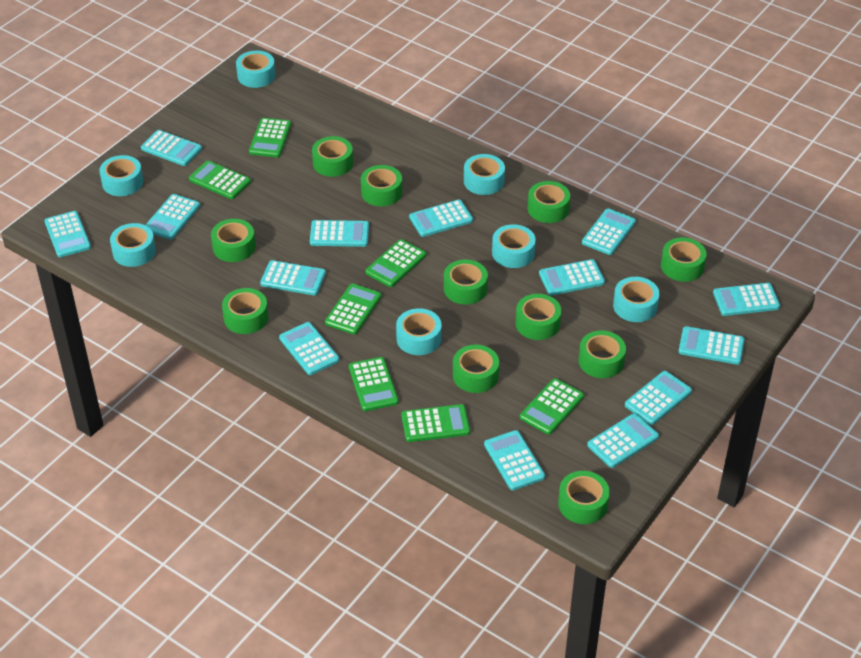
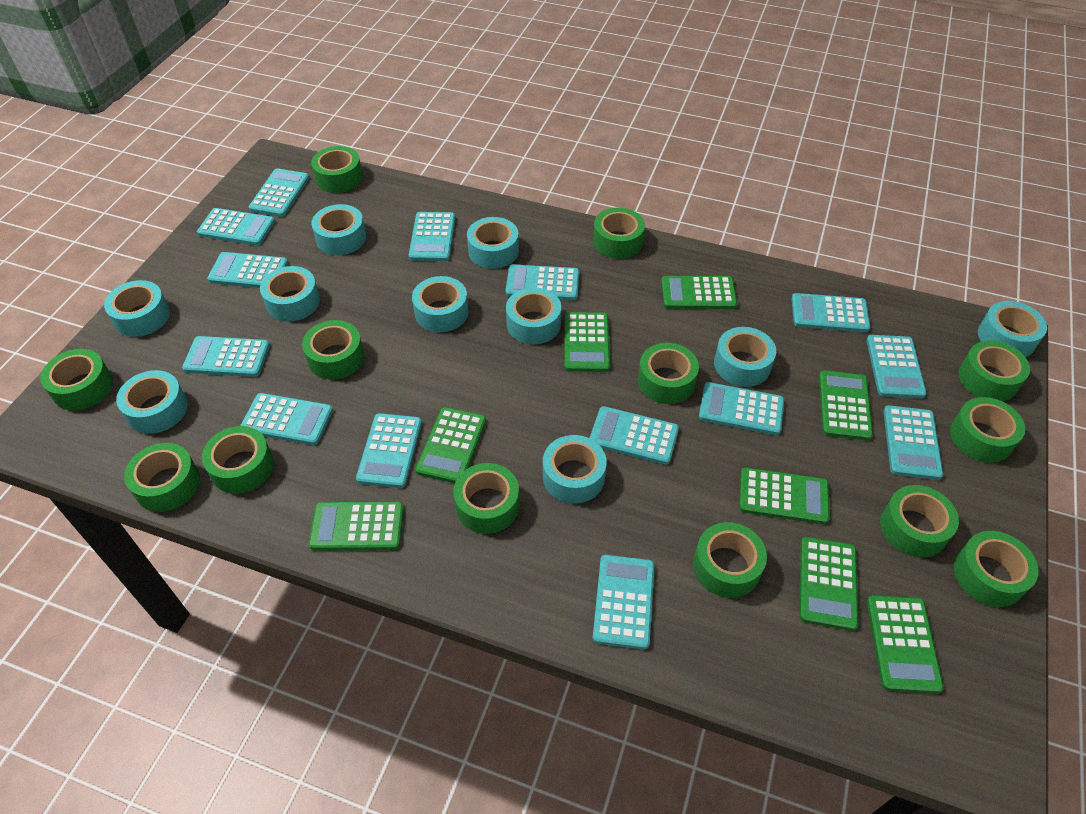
green calculator: 7 -> 8
green tape: 11 -> 13
turquoise tape: 7 -> 10

